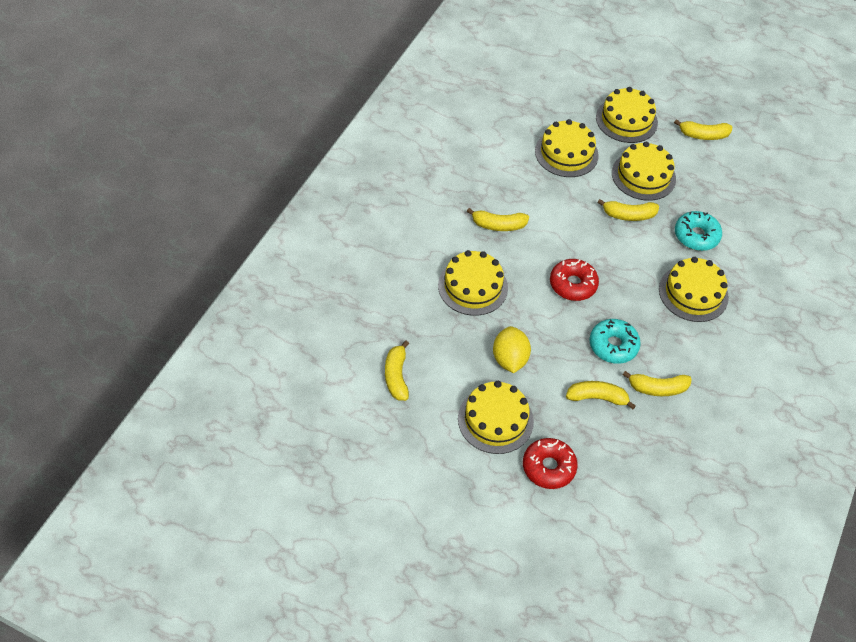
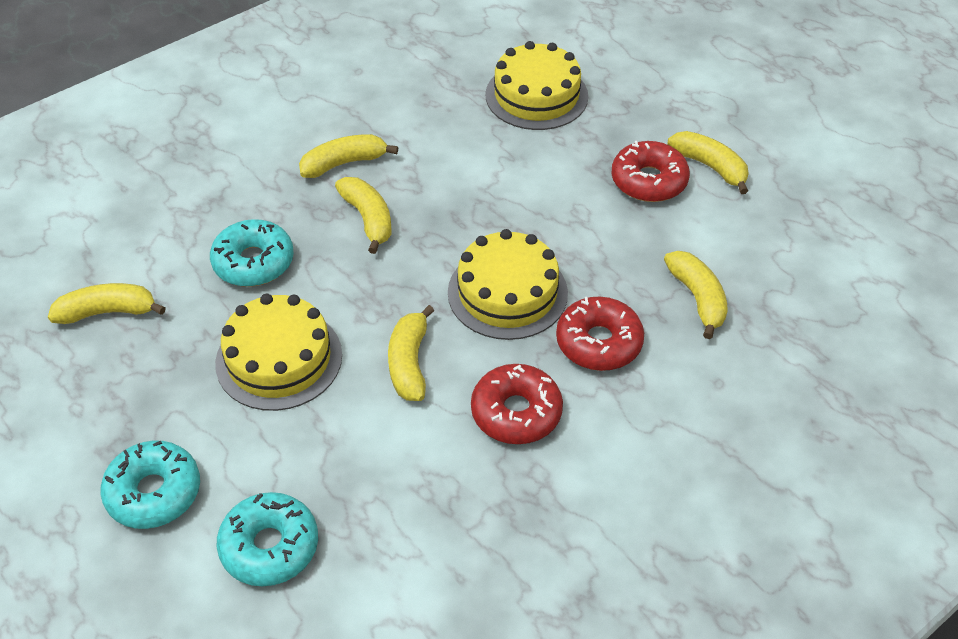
red donut: 2 -> 3
turquoise donut: 2 -> 3
yellow cake: 6 -> 3
yellow lemon: 1 -> 0

